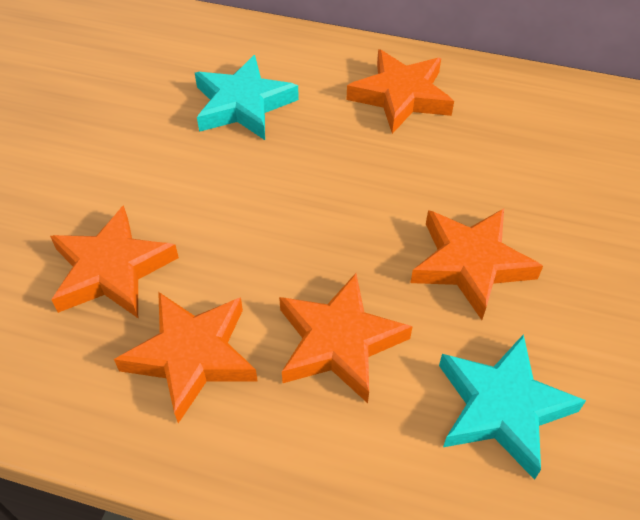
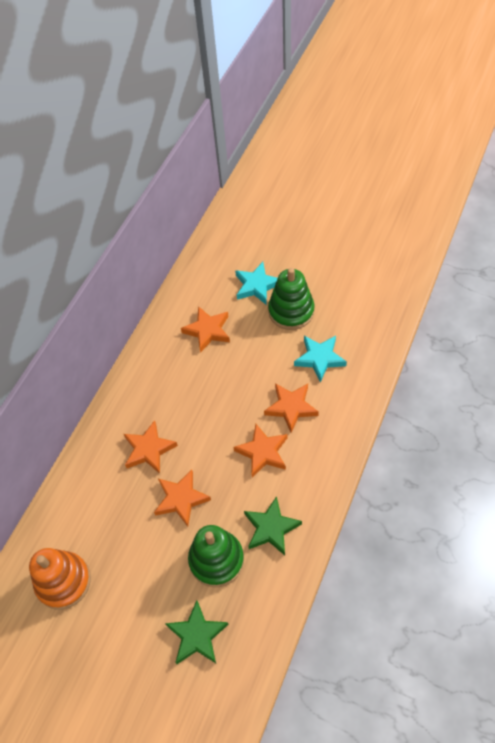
green stacking toy: 0 -> 2
green star: 0 -> 2
orange stacking toy: 0 -> 1

